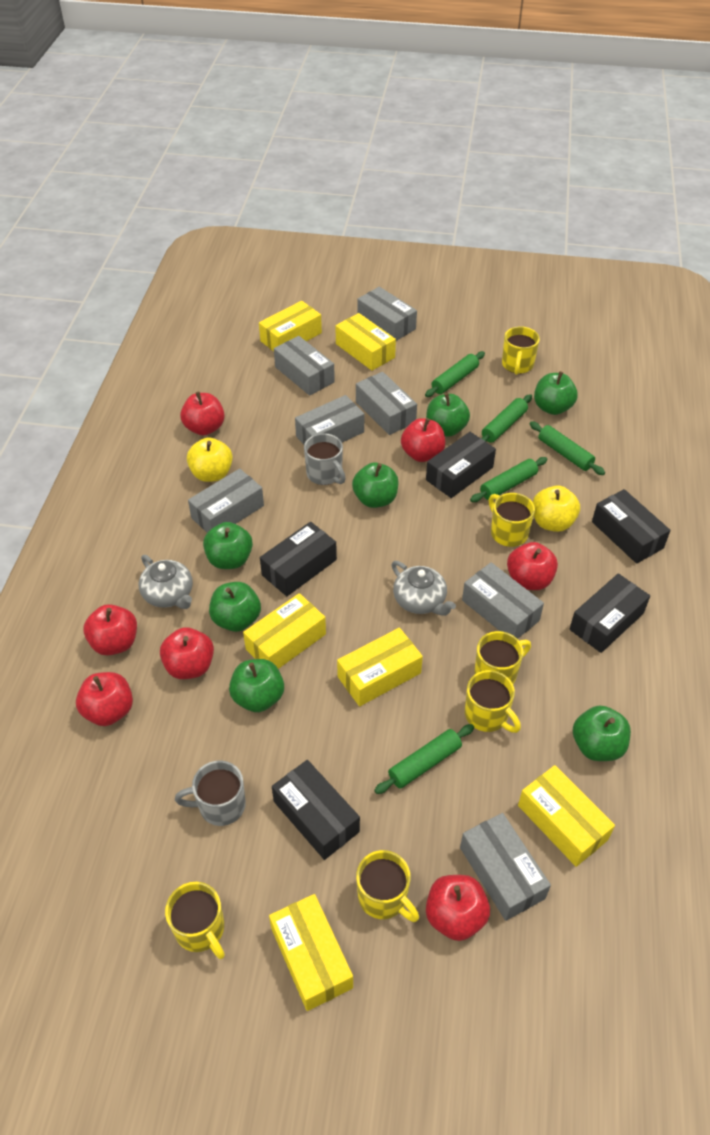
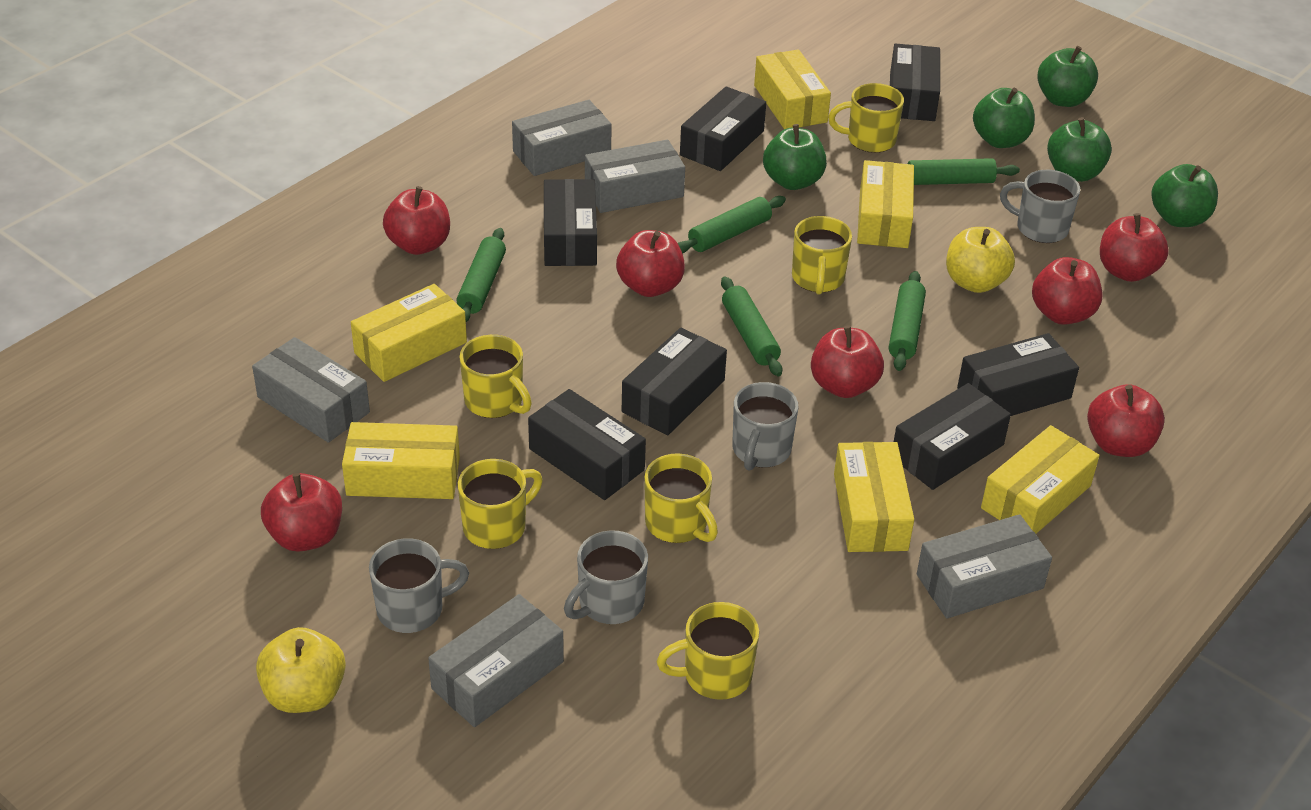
black box: 5 -> 7
green apple: 7 -> 5
grey box: 7 -> 5
grey mug: 2 -> 4
grey teapot: 2 -> 0

